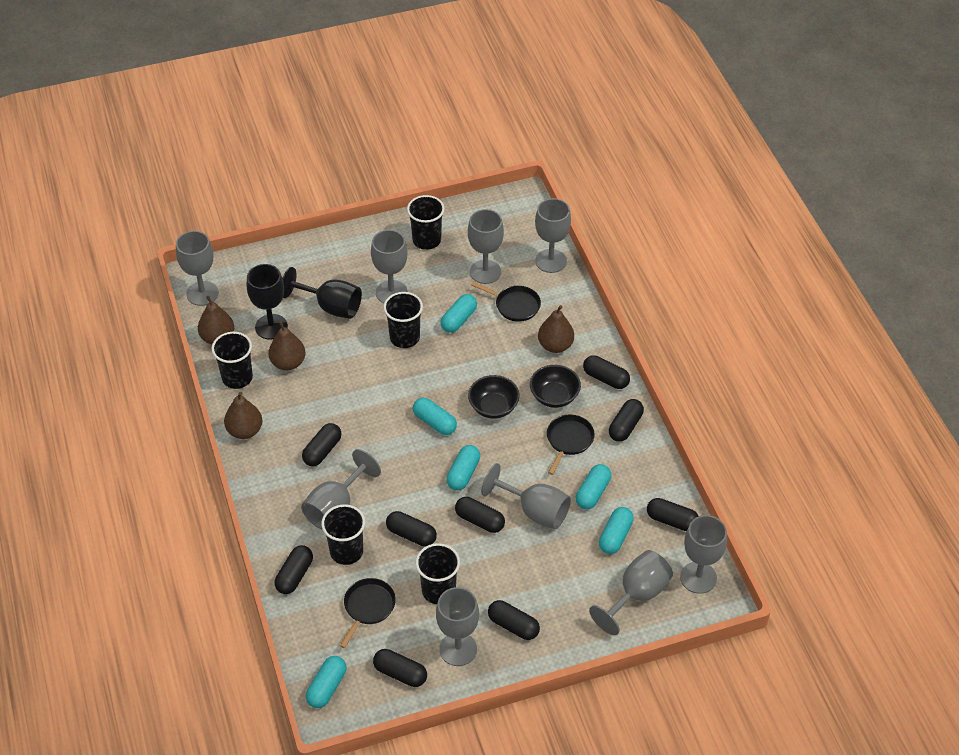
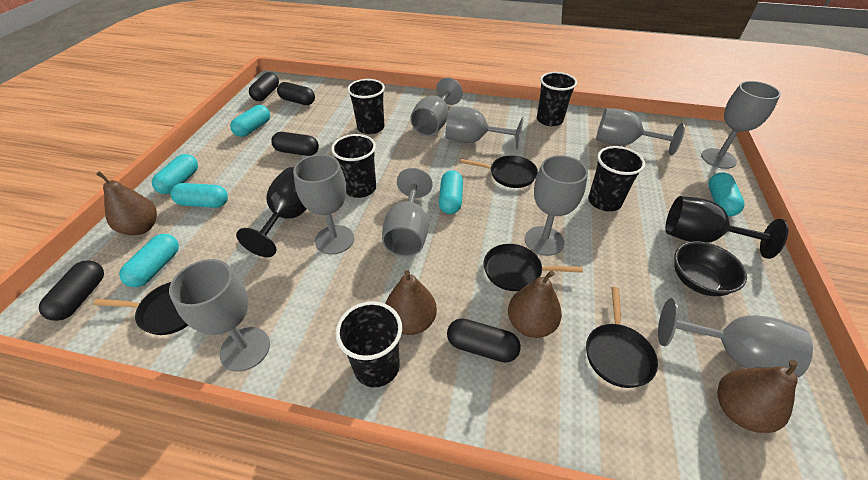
black bowl: 2 -> 1
black capsule: 9 -> 5
black pan: 3 -> 4

